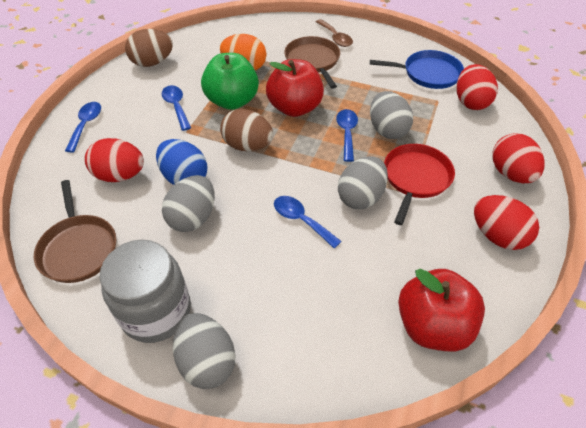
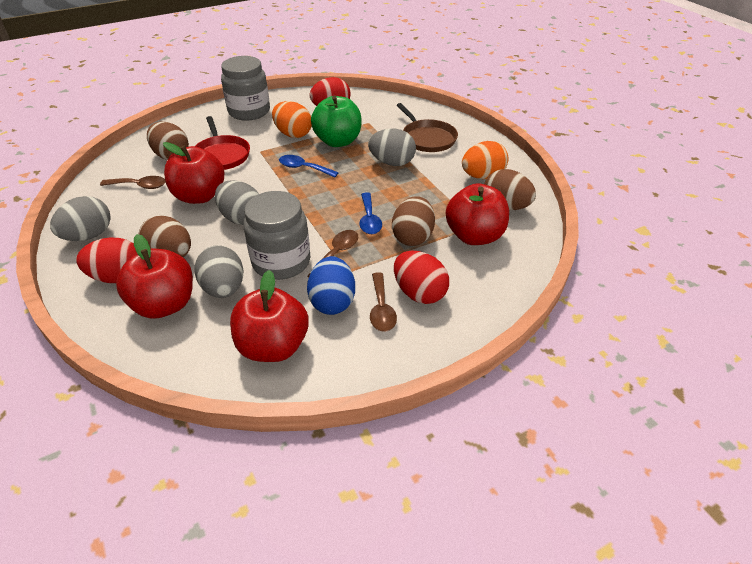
blue pan: 1 -> 0
blue spoon: 4 -> 2
brown egg: 2 -> 4
brown pan: 2 -> 1
brown spoon: 1 -> 3
grey jar: 1 -> 2
orange egg: 1 -> 2
red apple: 2 -> 4
red egg: 4 -> 3

